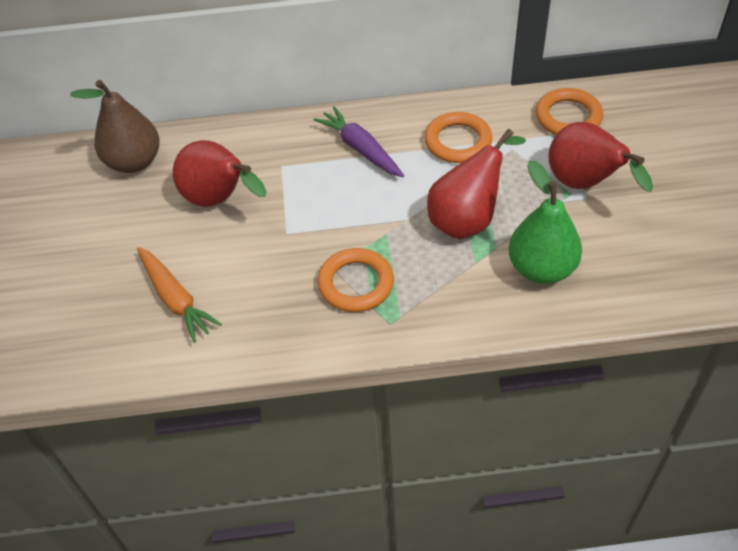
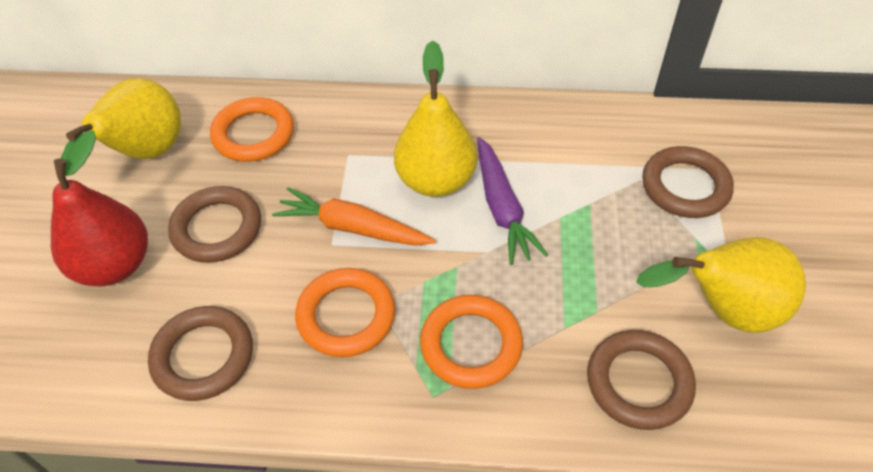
brown pear: 1 -> 0
brown ring: 0 -> 4
green pear: 1 -> 0
red pear: 3 -> 1
yellow pear: 0 -> 3

